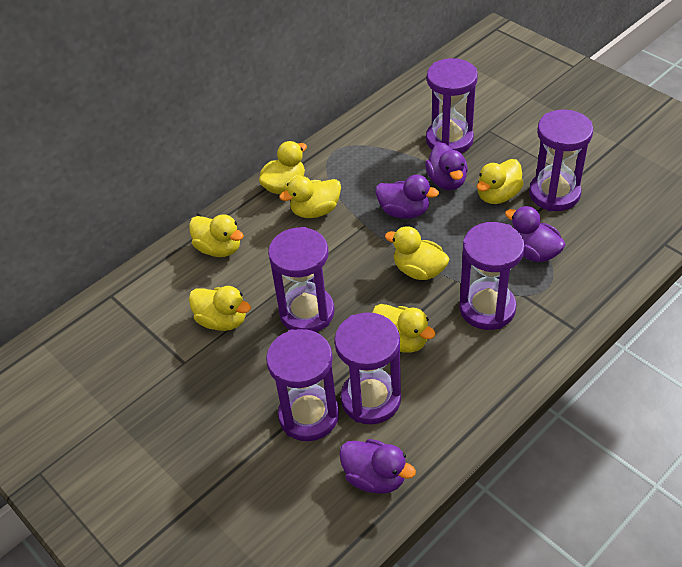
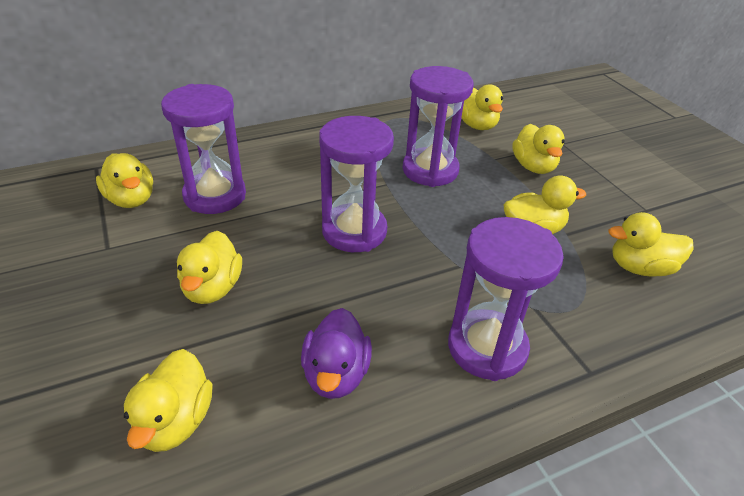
purple duck: 4 -> 1
purple hourglass: 6 -> 4

